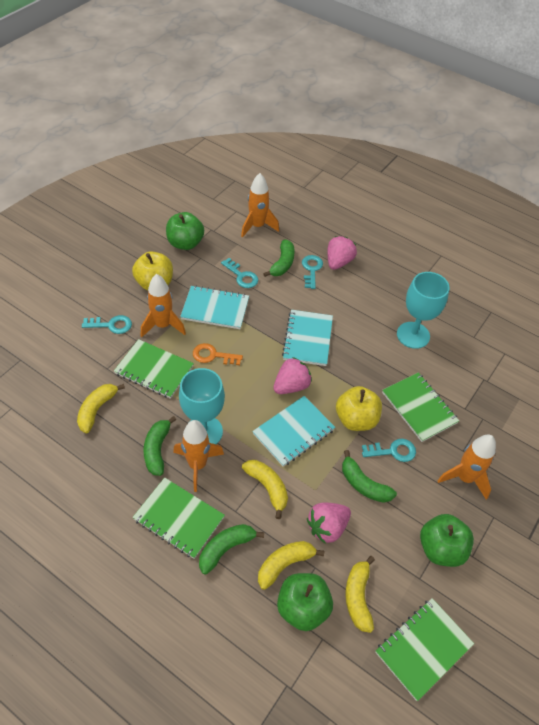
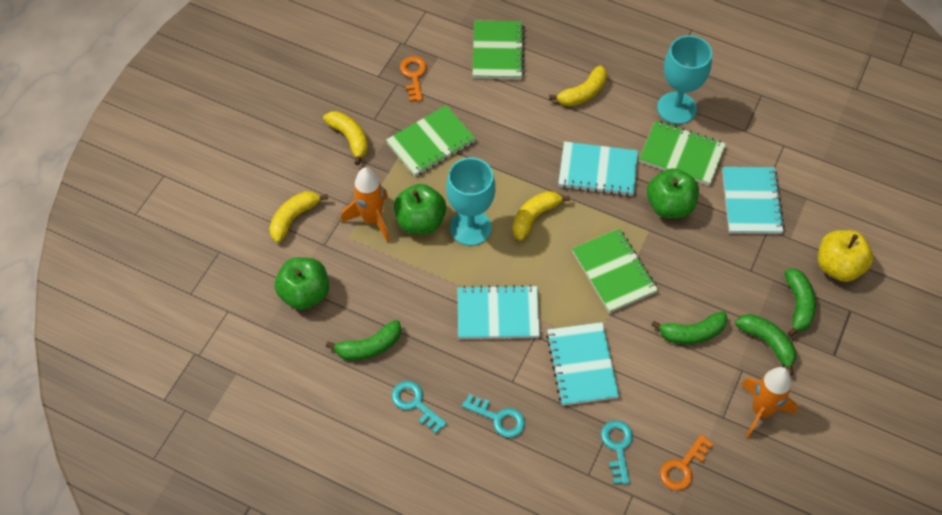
orange key: 1 -> 2
orange rocket: 4 -> 2
pink strawberry: 3 -> 0
turquoise key: 4 -> 3
turquoise notebook: 3 -> 4
yellow apple: 2 -> 1

